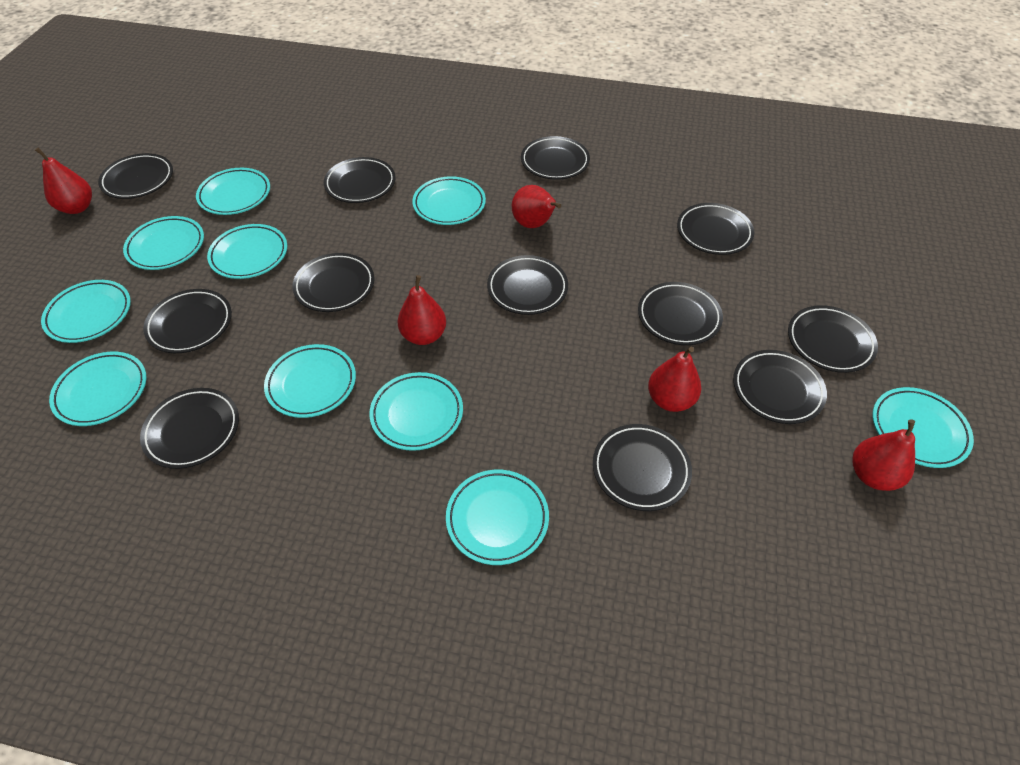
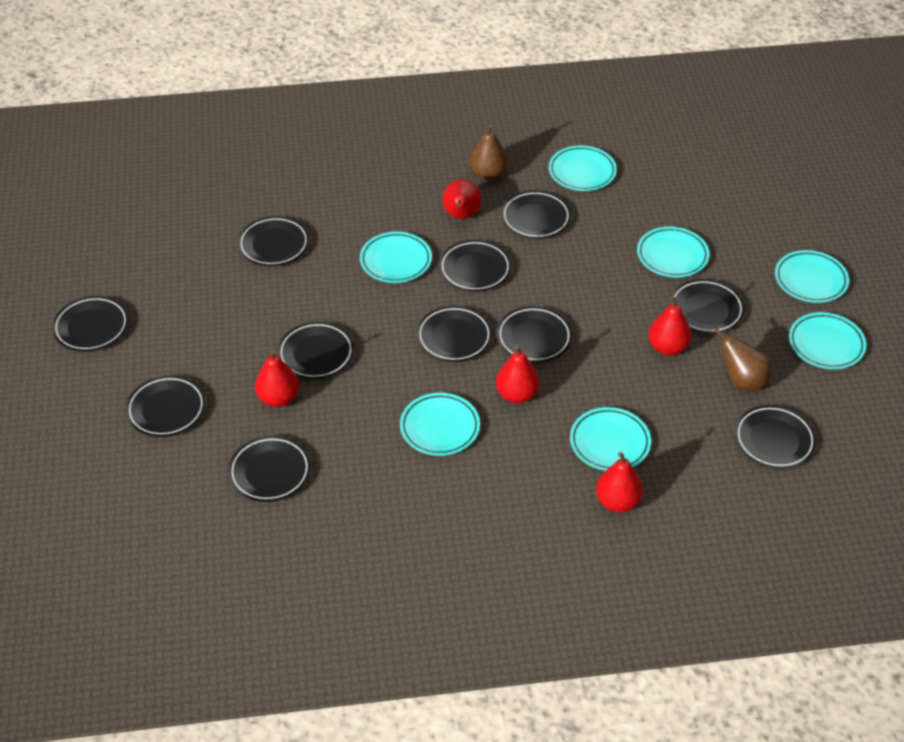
black plate: 12 -> 11
brown pear: 0 -> 2
turquoise plate: 10 -> 7

